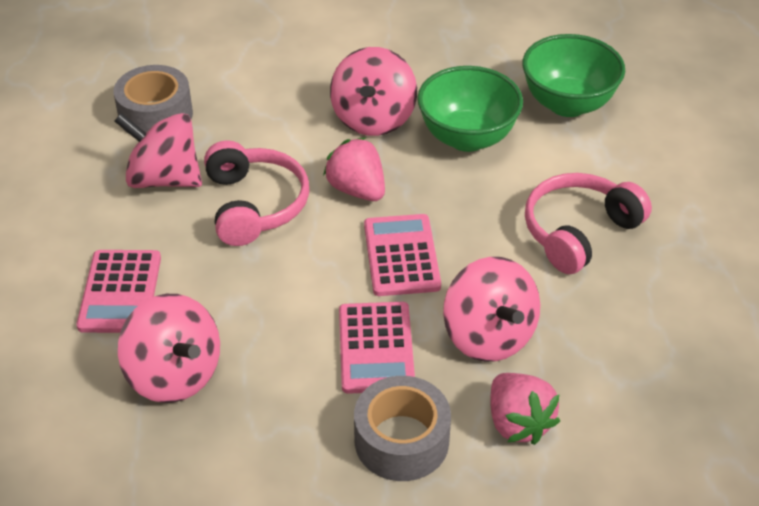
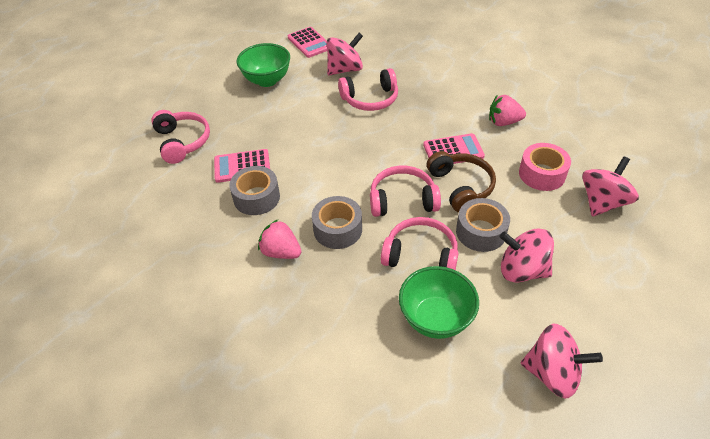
brown headphones: 0 -> 1
grey tape: 2 -> 3
pink headphones: 2 -> 4
pink tape: 0 -> 1

